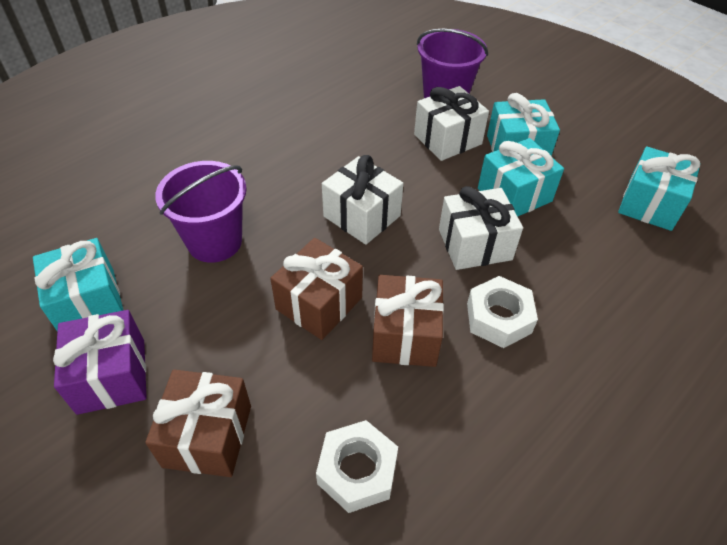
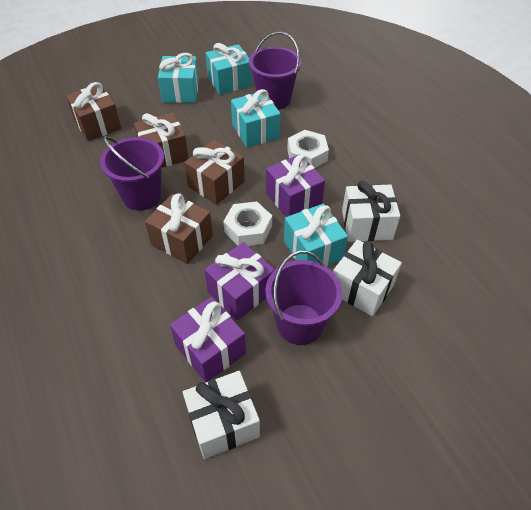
brown gift: 3 -> 4
purple bucket: 2 -> 3
purple gift: 1 -> 3

